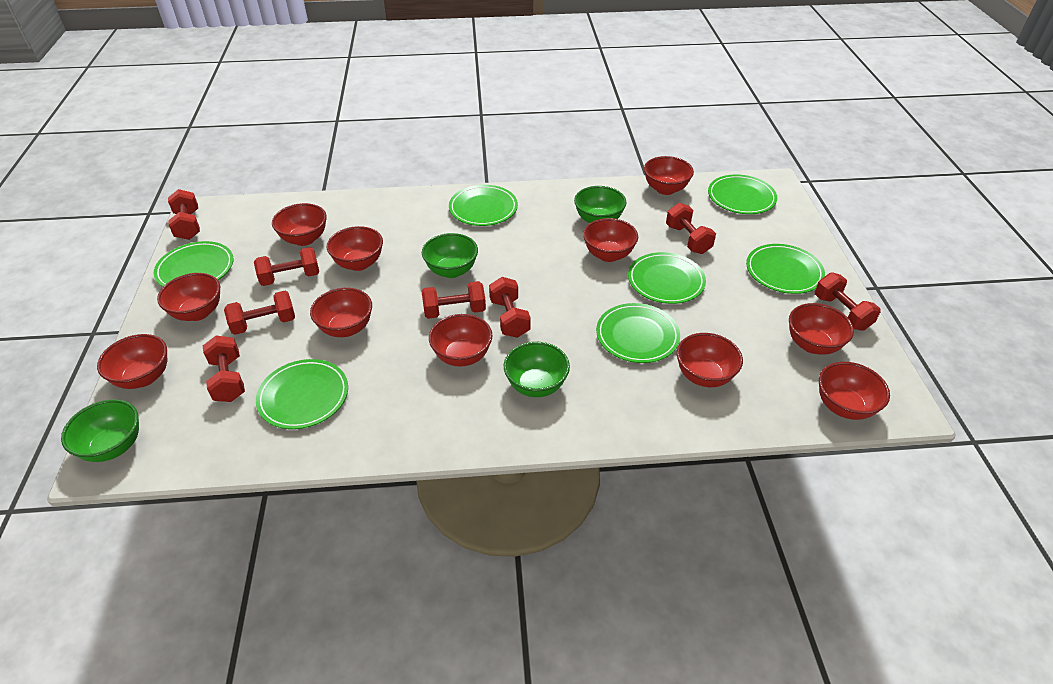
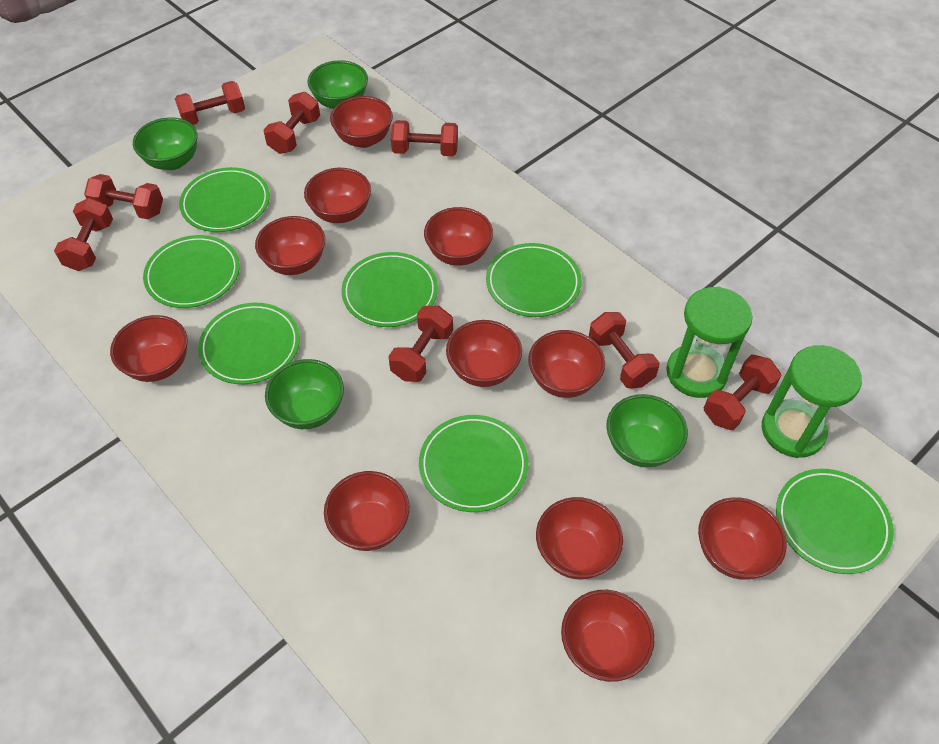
green hourglass: 0 -> 2

